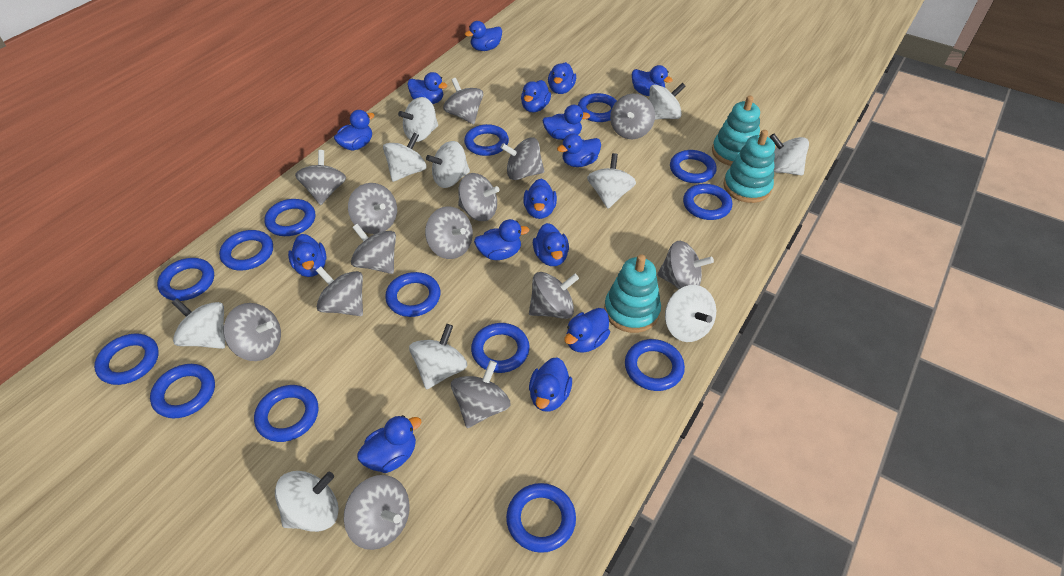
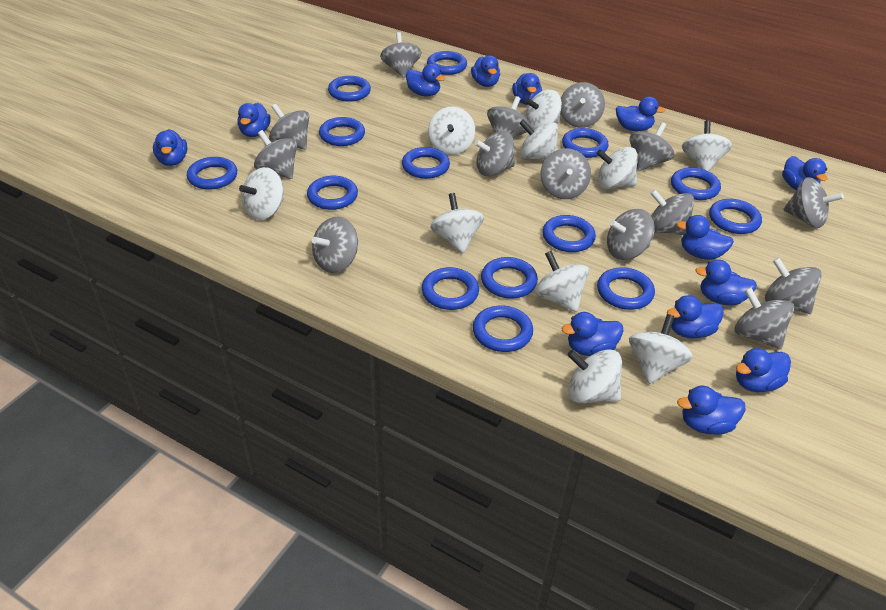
blue duck: 15 -> 13
turquoise stacking toy: 3 -> 0

